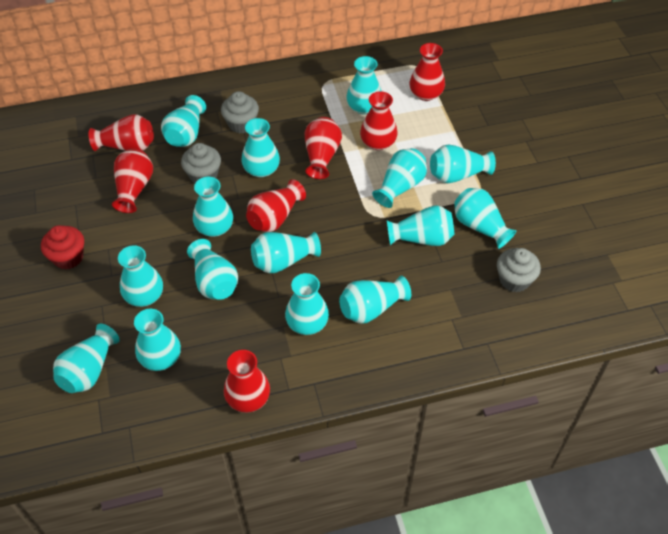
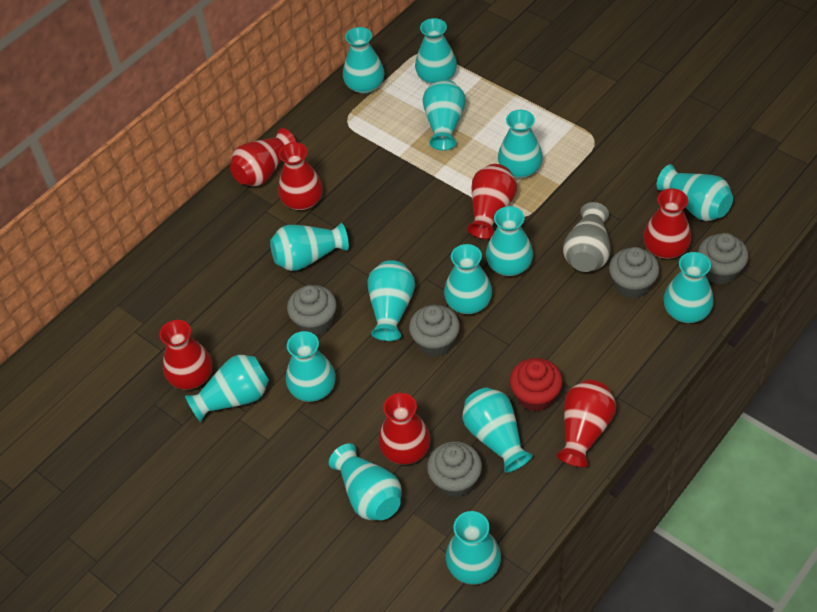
grey cupcake: 3 -> 5
grey vase: 0 -> 1

